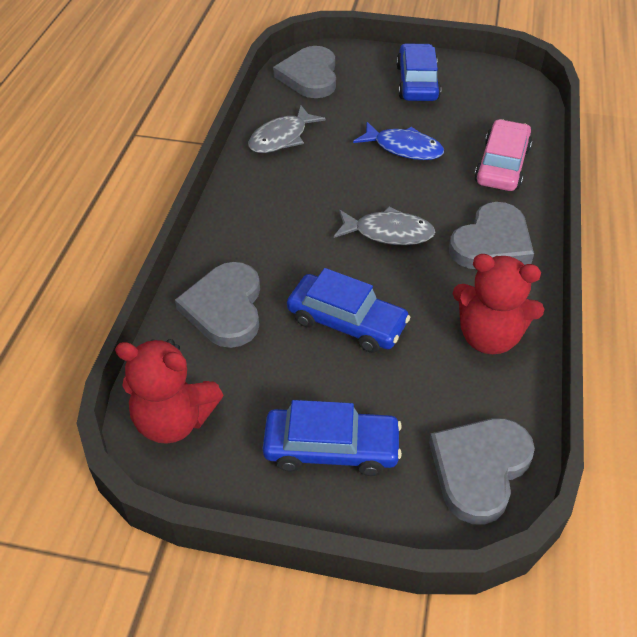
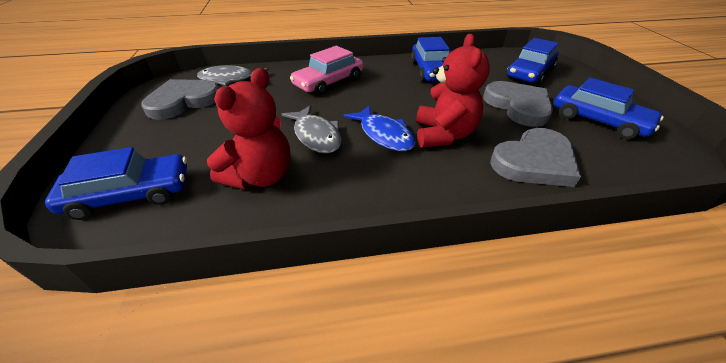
blue car: 3 -> 4
grey heart: 4 -> 3

